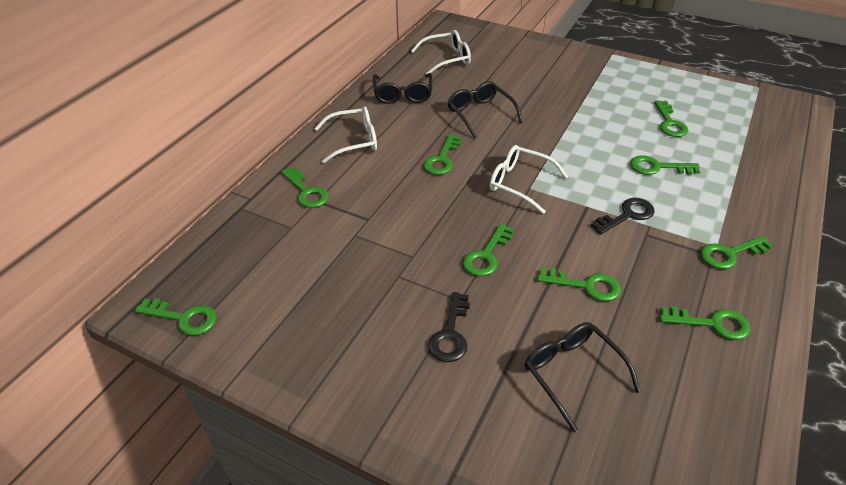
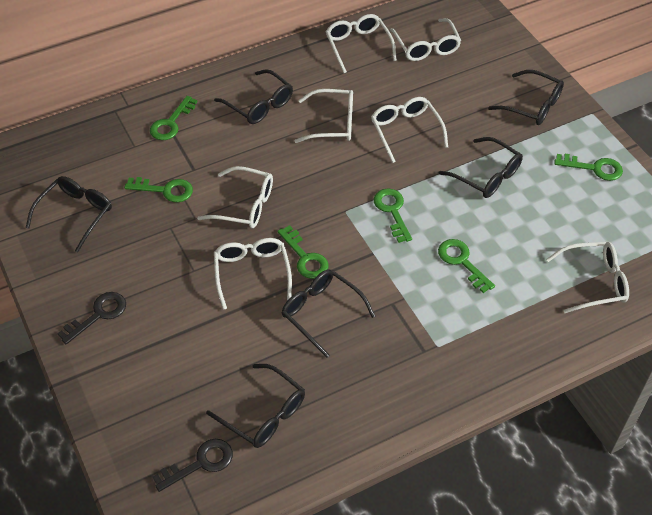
black glasses: 3 -> 6
green key: 9 -> 6
white glasses: 3 -> 7

